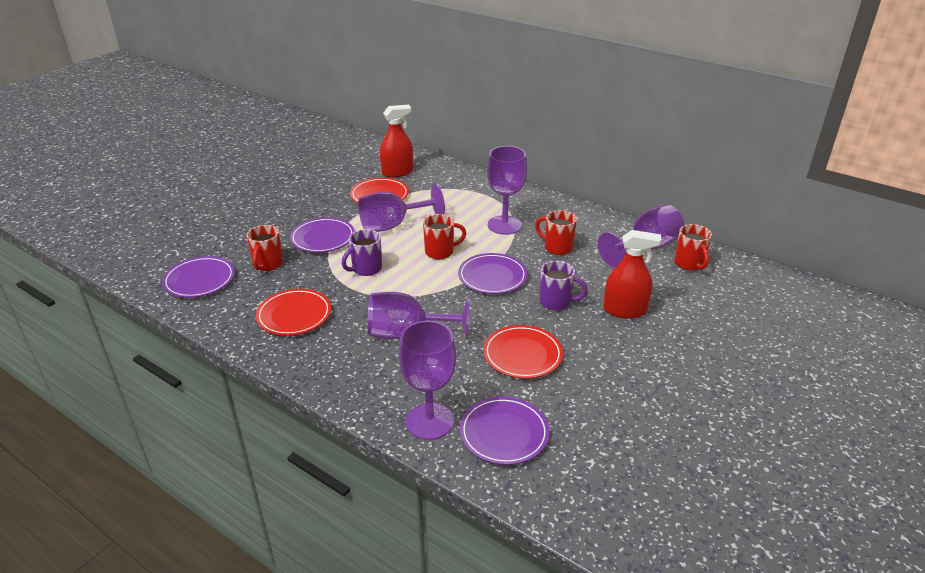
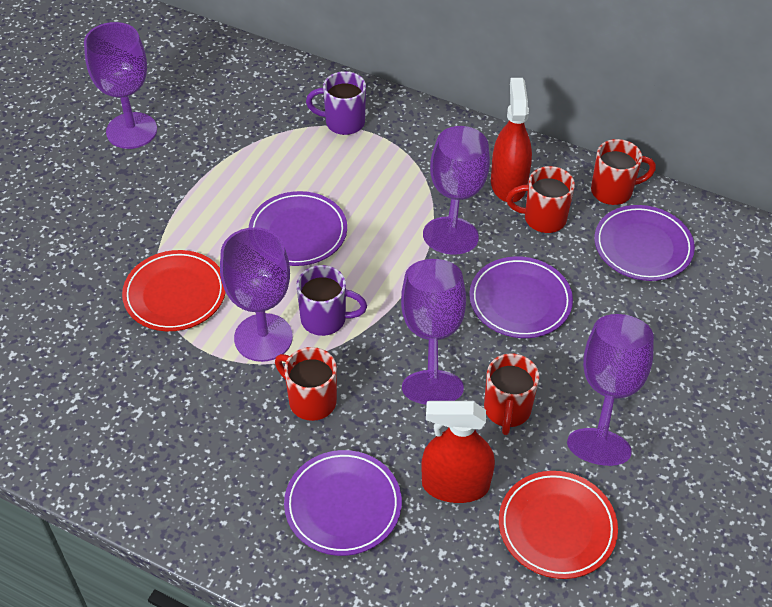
red plate: 3 -> 2

